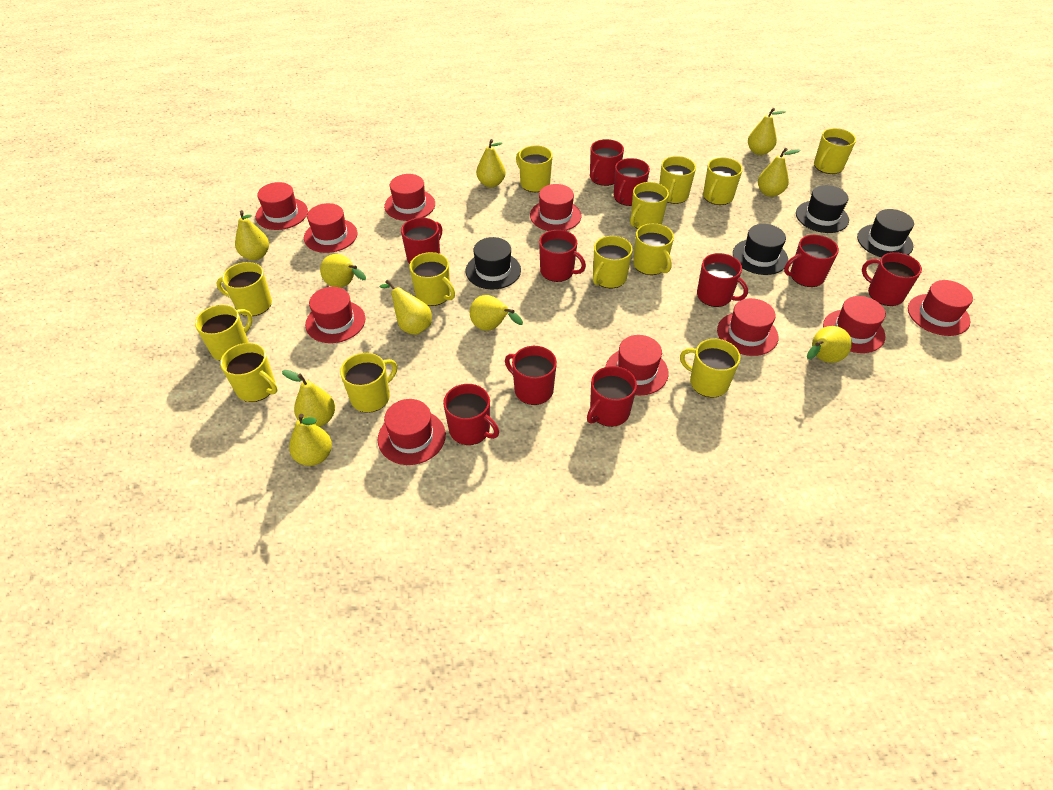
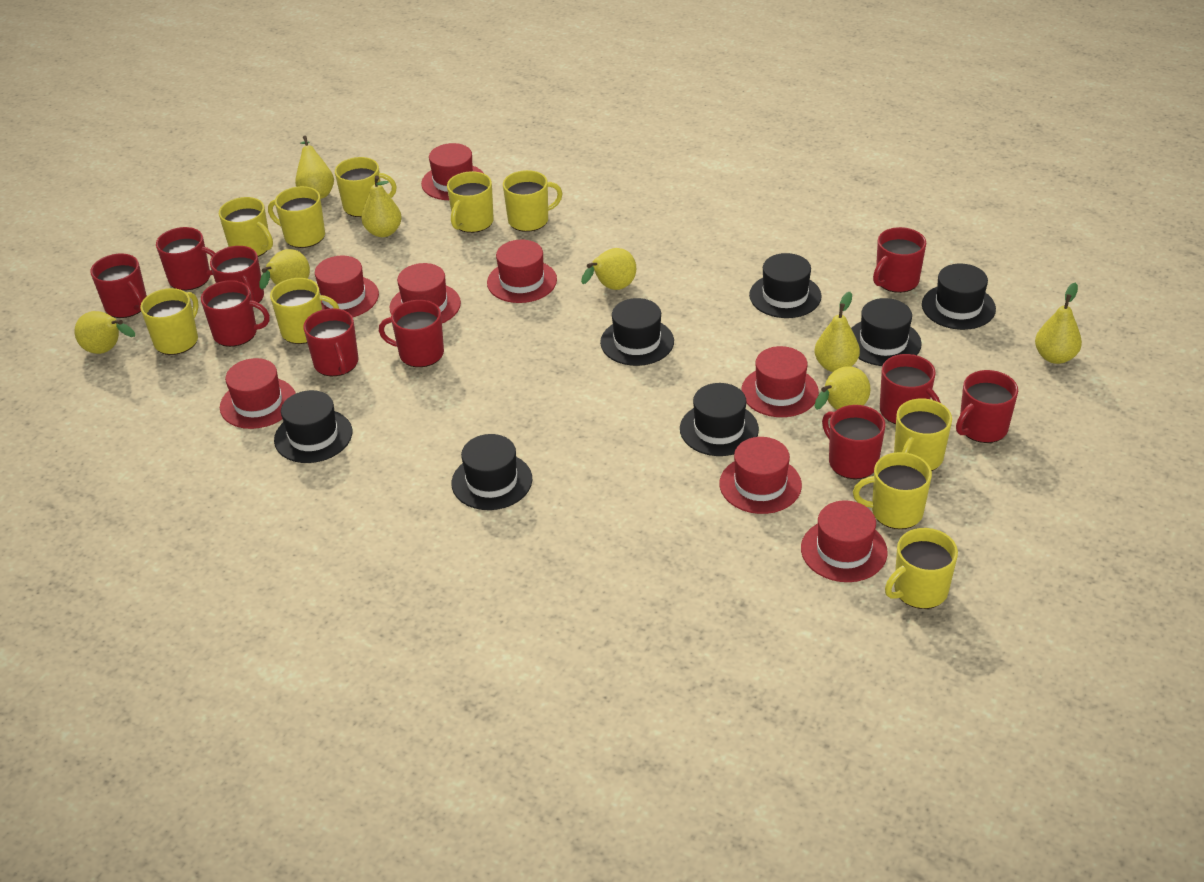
black hat: 4 -> 7
red hat: 10 -> 8
yellow mug: 13 -> 10
yellow pear: 10 -> 8

